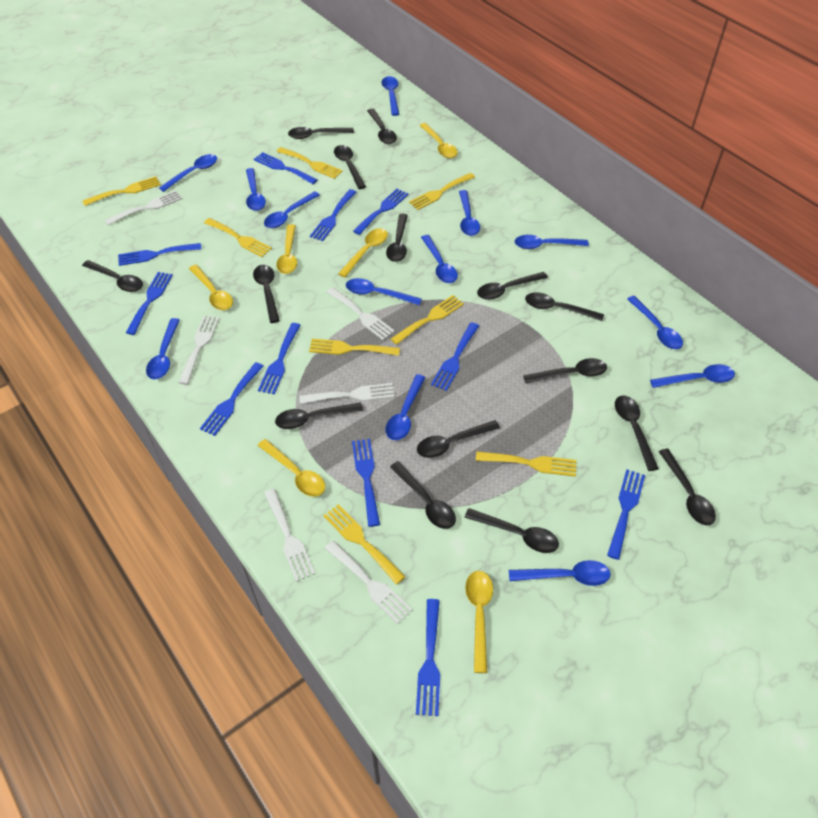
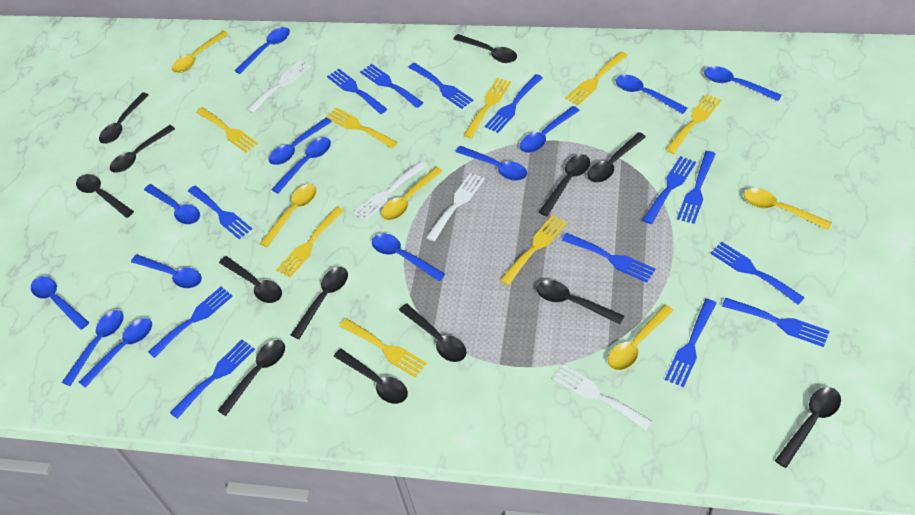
black spoon: 15 -> 13
blue fork: 11 -> 13
white fork: 6 -> 4
yellow spoon: 6 -> 5

